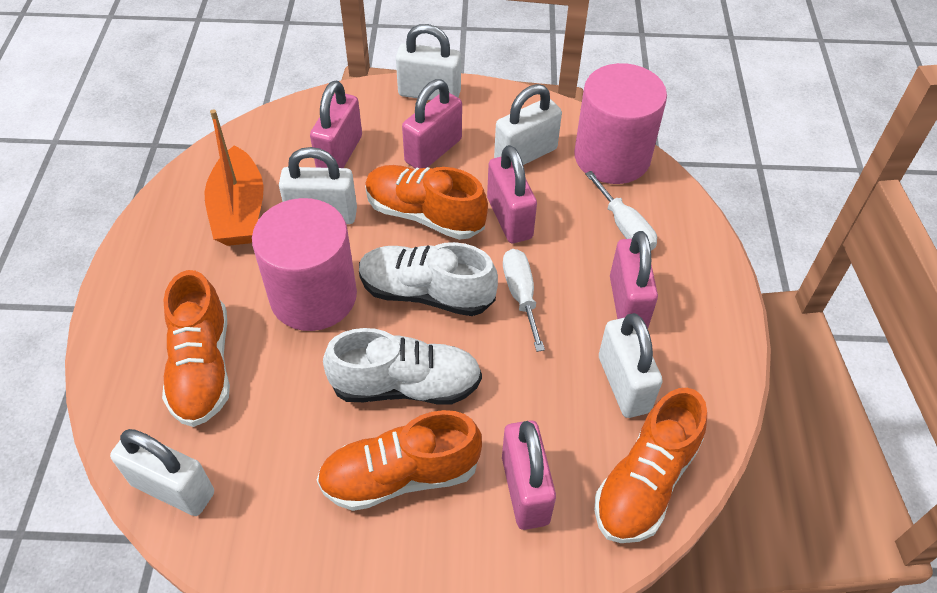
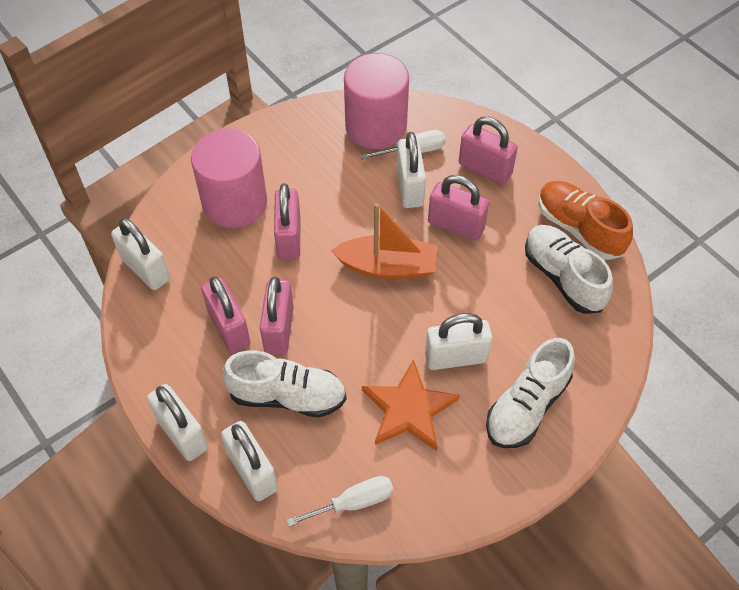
orange shoe: 4 -> 1
orange star: 0 -> 1
white shoe: 2 -> 3

